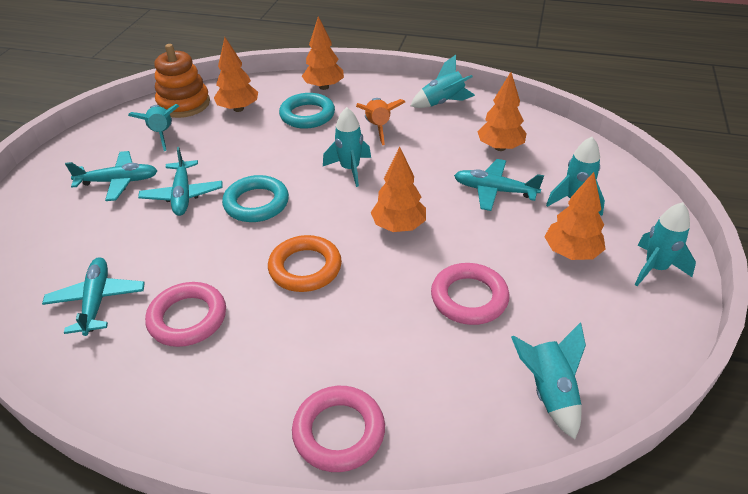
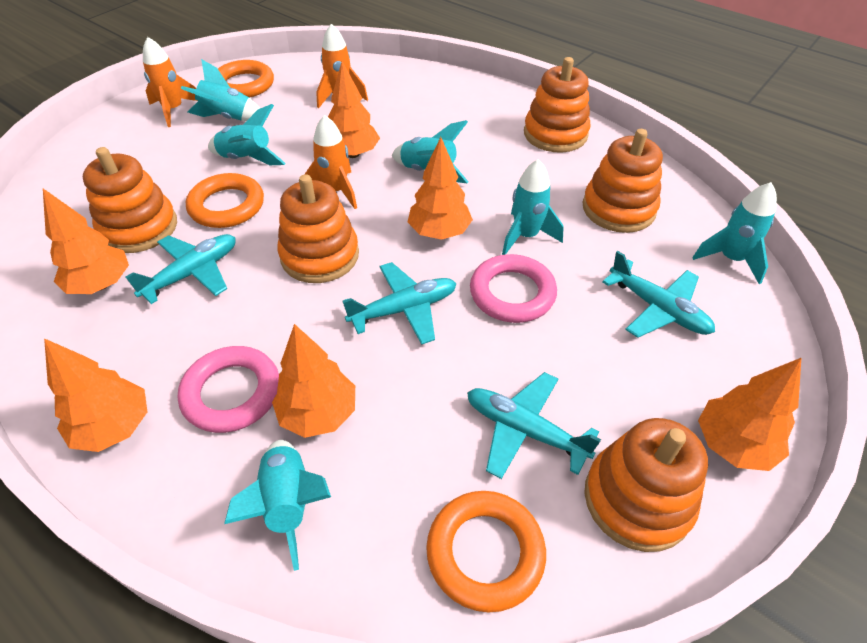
orange ring: 1 -> 3
orange rocket: 1 -> 3
orange stacking toy: 1 -> 5
orange tree: 5 -> 6
pink ring: 3 -> 2
turquoise ring: 2 -> 0

